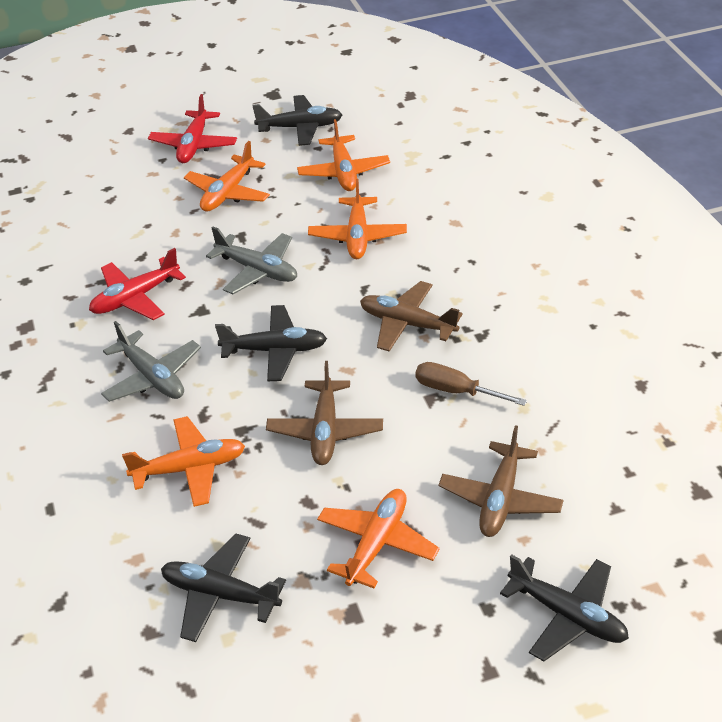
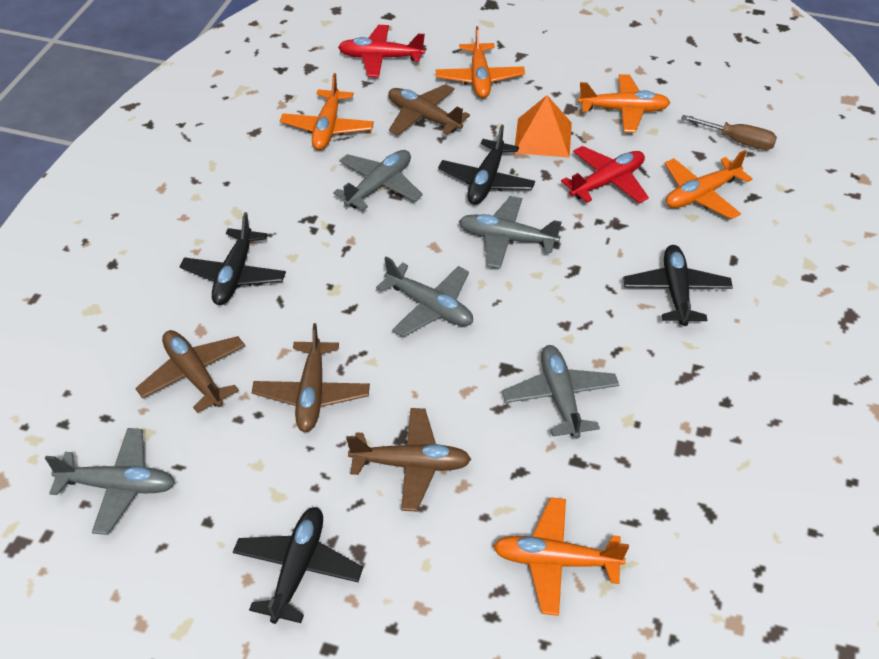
brown plane: 3 -> 4
grey plane: 2 -> 5
orange pyramid: 0 -> 1

